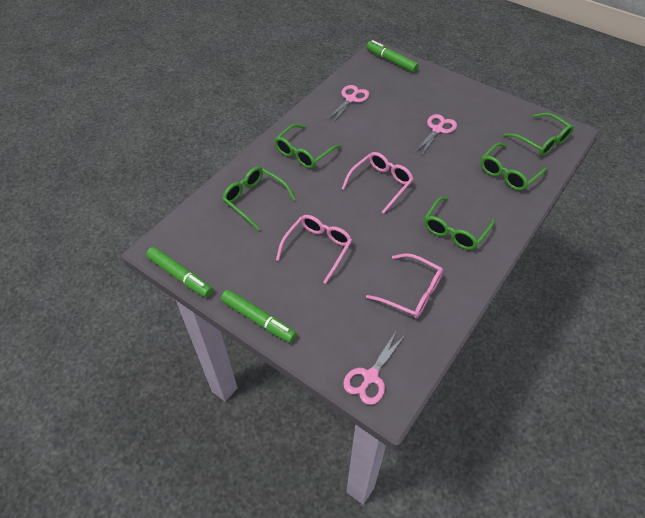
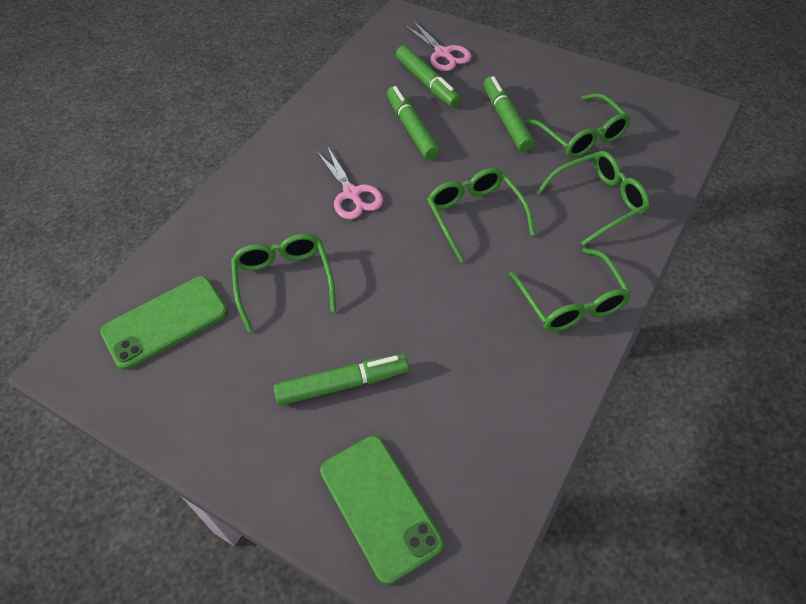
green marker: 3 -> 4
green phone: 0 -> 2
pink glasses: 3 -> 0
pink scissors: 3 -> 2

